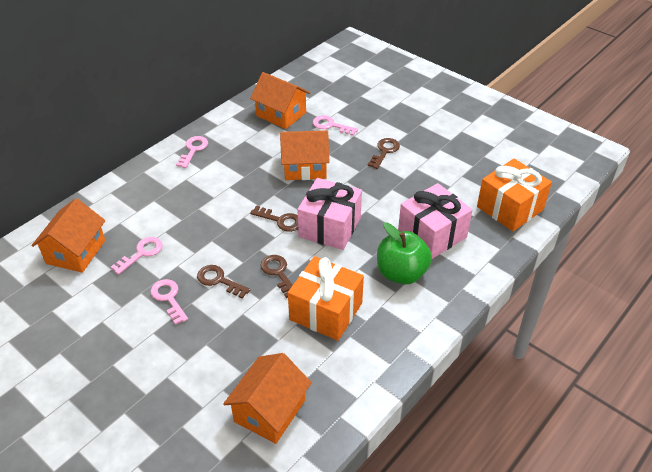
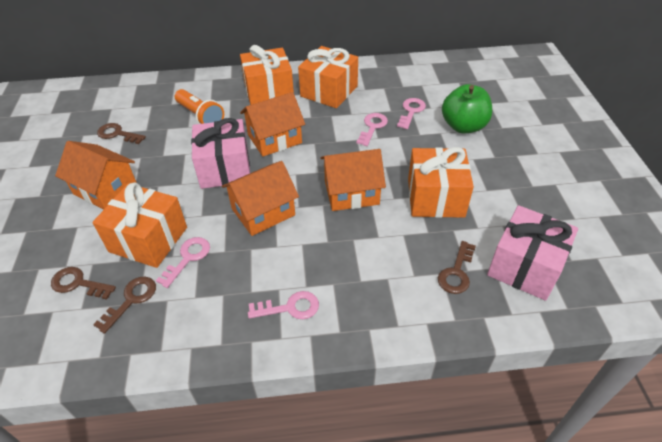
orange flashlight: 0 -> 1
orange gift: 2 -> 4

